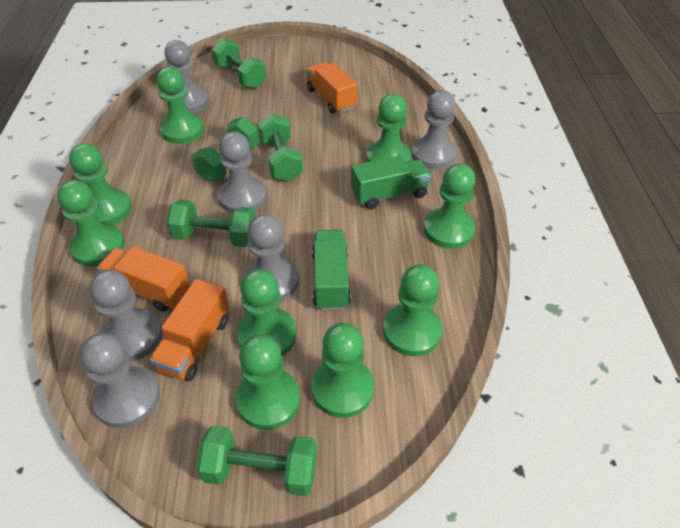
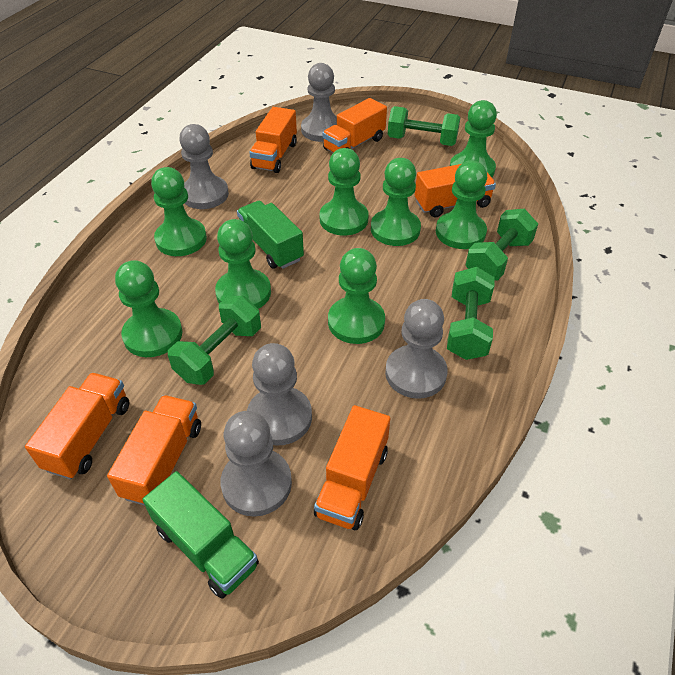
green dumbbell: 5 -> 4
green pawn: 9 -> 8
grey pawn: 6 -> 5
orange truck: 3 -> 6

